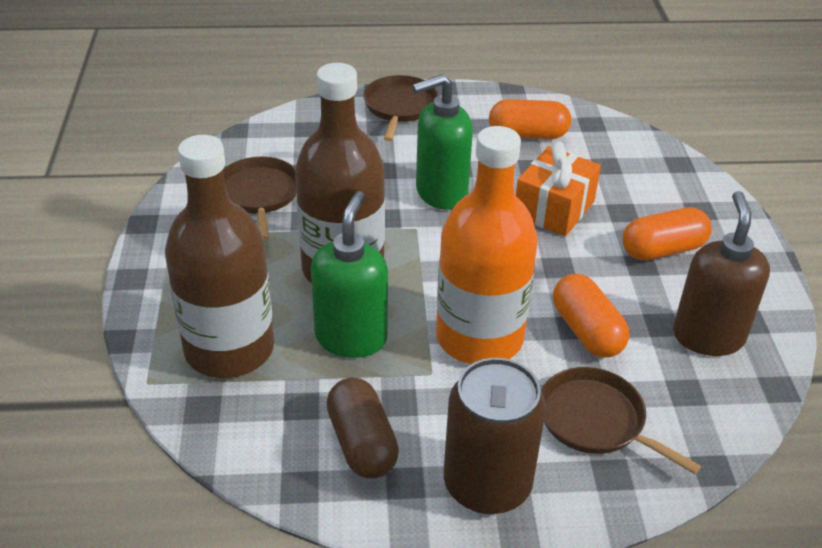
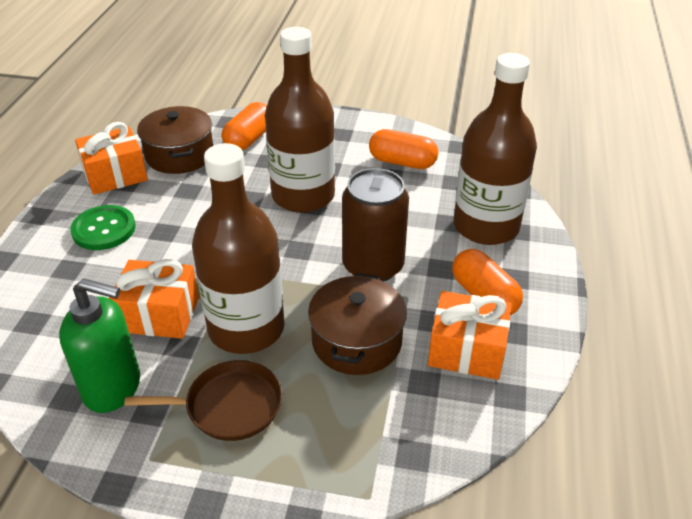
brown bottle: 2 -> 3
brown capsule: 1 -> 0
brown pan: 3 -> 1
brown pot: 0 -> 2
brown soap dispenser: 1 -> 0
green button: 0 -> 1
green soap dispenser: 2 -> 1
orange bottle: 1 -> 0
orange gift: 1 -> 3

